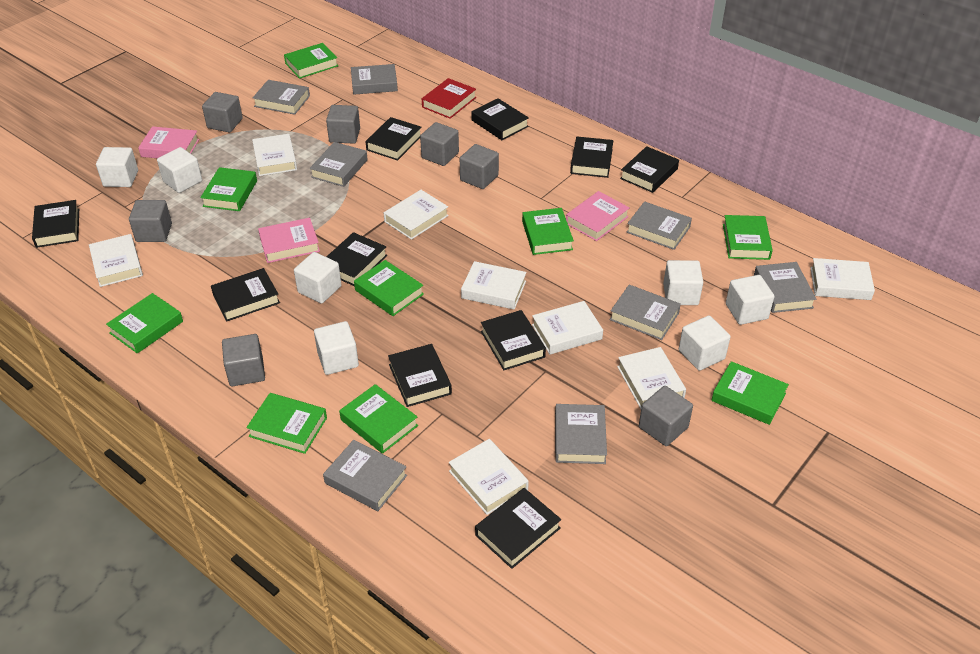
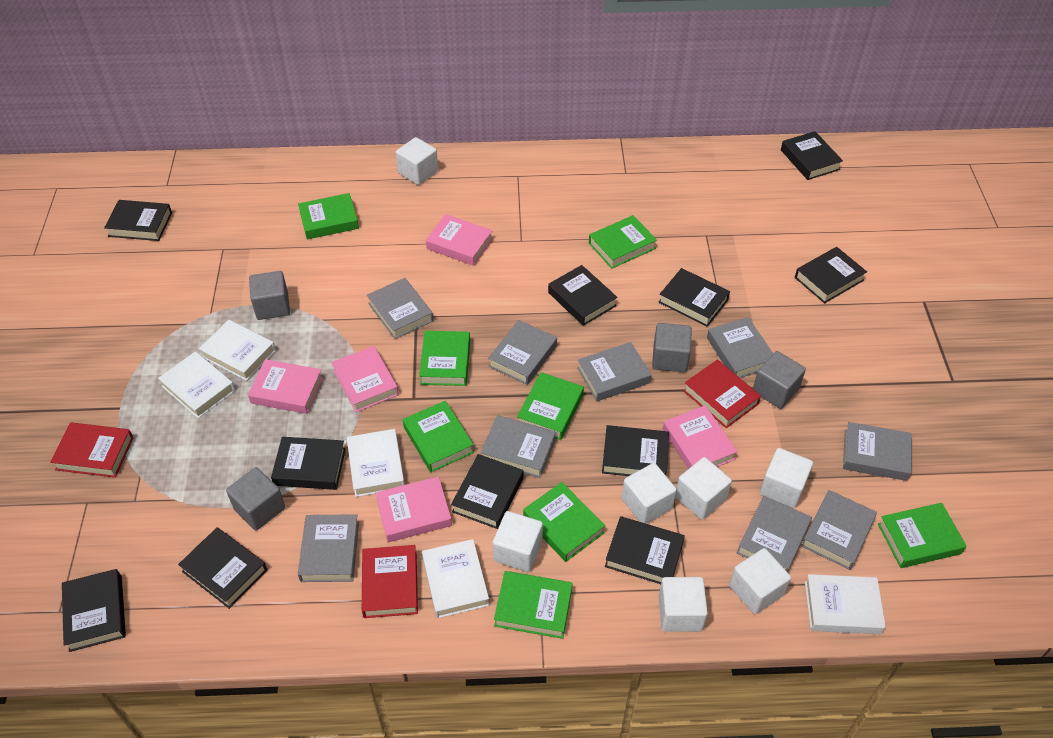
black book: 10 -> 11
green book: 9 -> 8
grey book: 8 -> 9
grey cube: 7 -> 4
pink book: 3 -> 5
red book: 1 -> 3
white book: 8 -> 5

